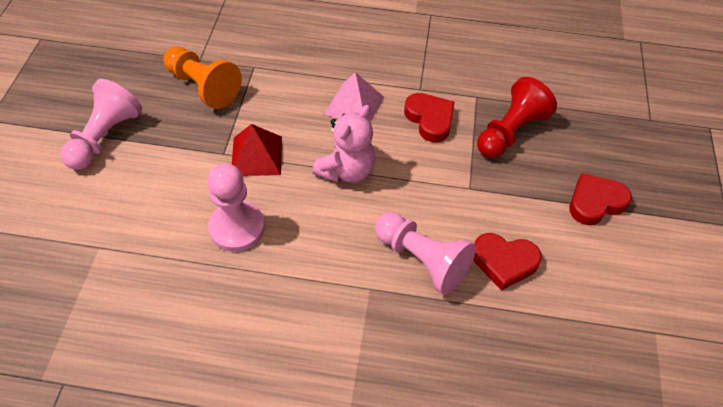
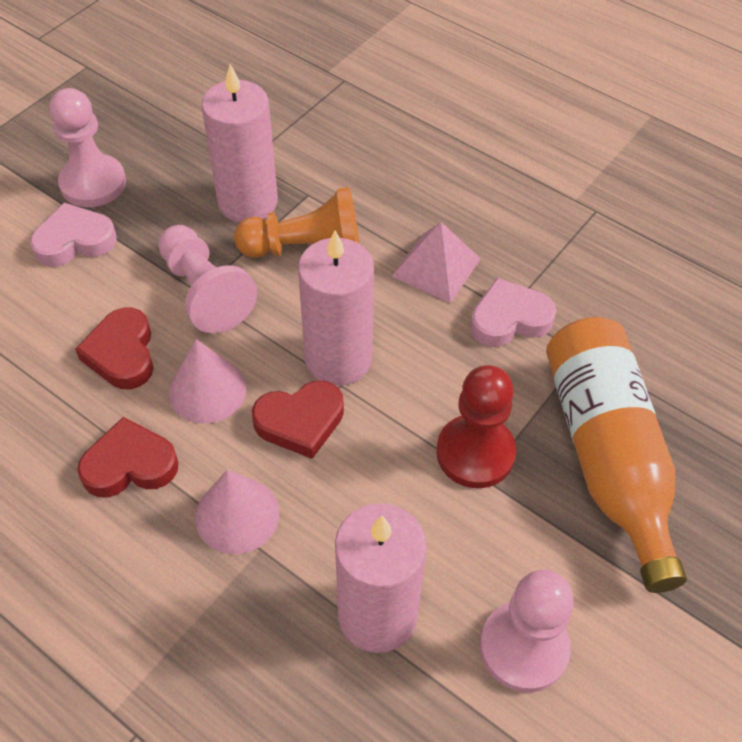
orange bottle: 0 -> 1
pink candle: 0 -> 3
pink cone: 0 -> 2
pink heart: 0 -> 2
pink teddy bear: 1 -> 0
red pyramid: 1 -> 0

